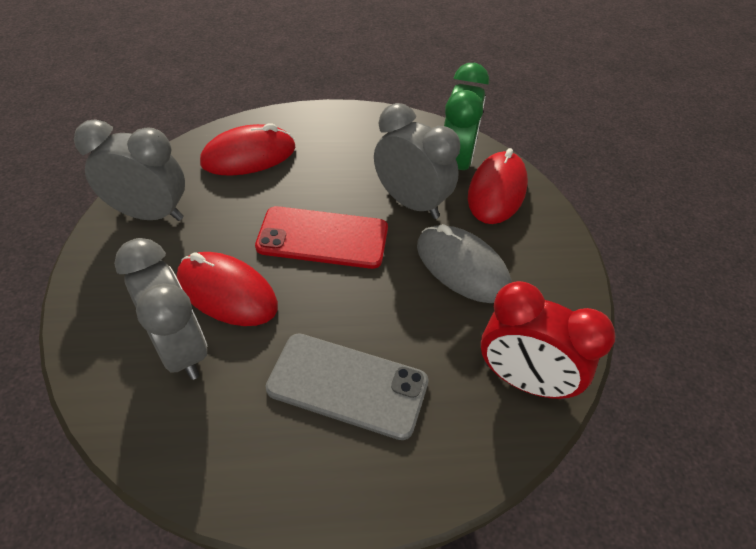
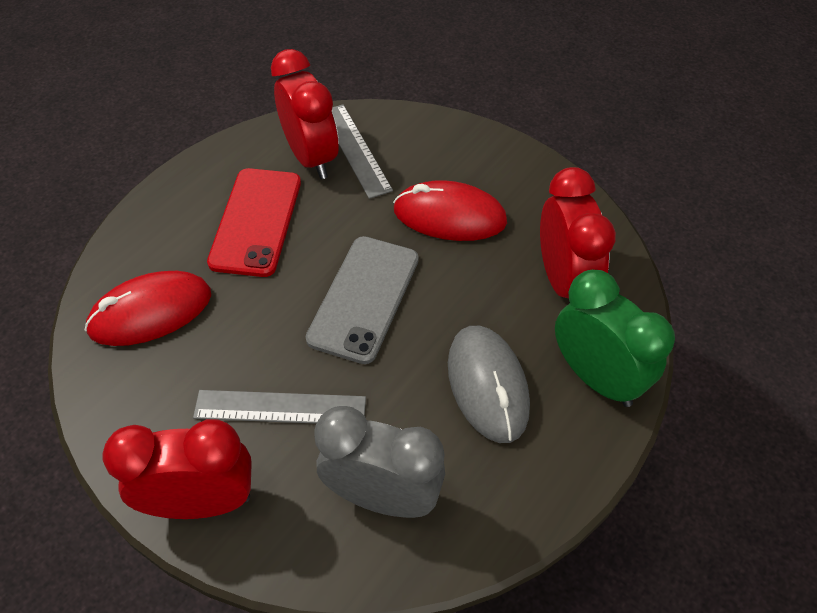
grey clock: 3 -> 1
grey ruler: 0 -> 2
red clock: 1 -> 3
red mouse: 3 -> 2

